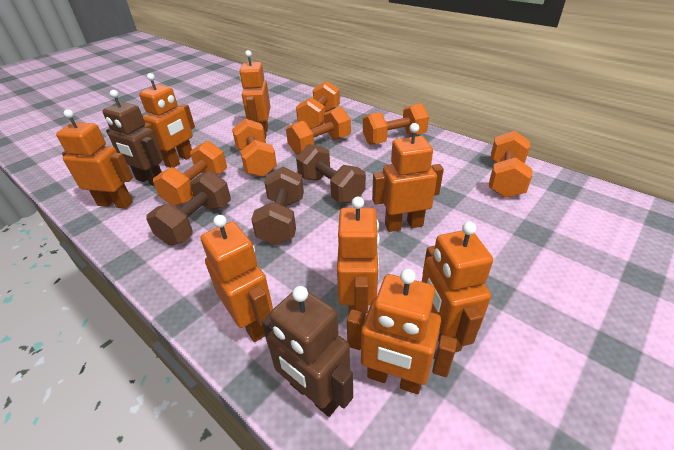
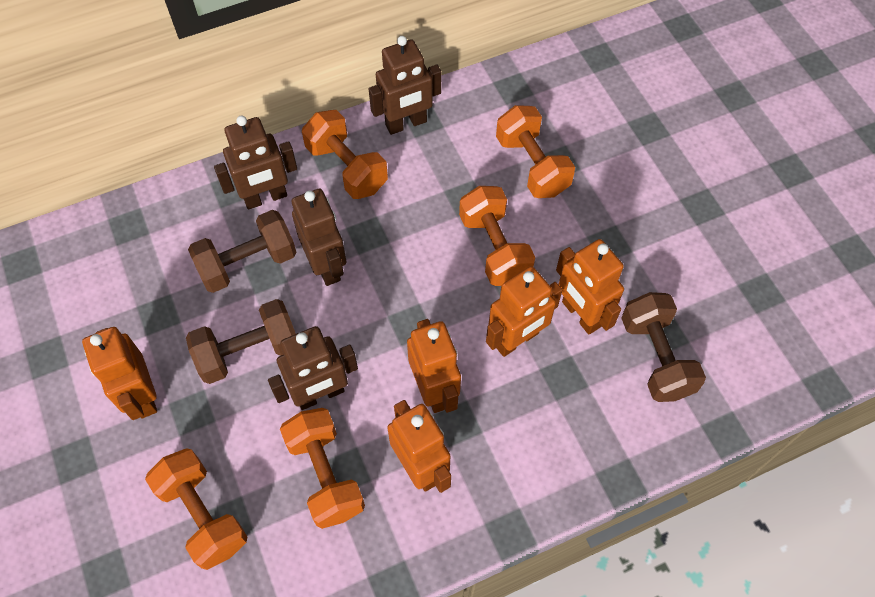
brown robot: 2 -> 4
orange dumbbell: 6 -> 5
orange robot: 8 -> 5

